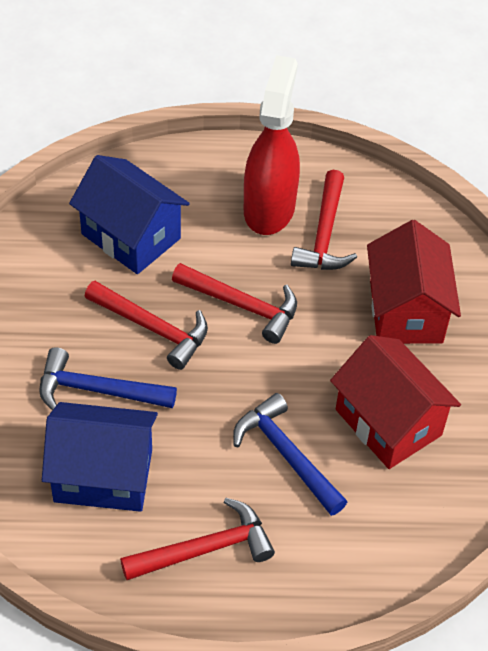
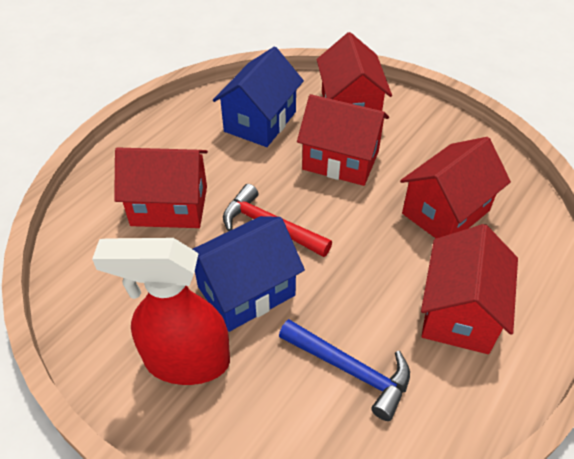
blue hammer: 2 -> 1
red hammer: 4 -> 1
red house: 2 -> 5

